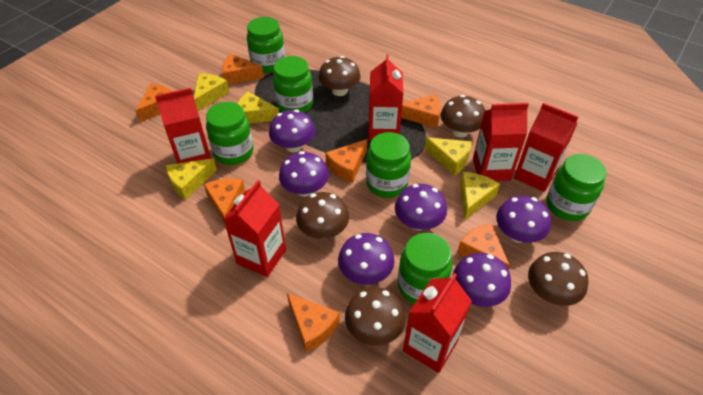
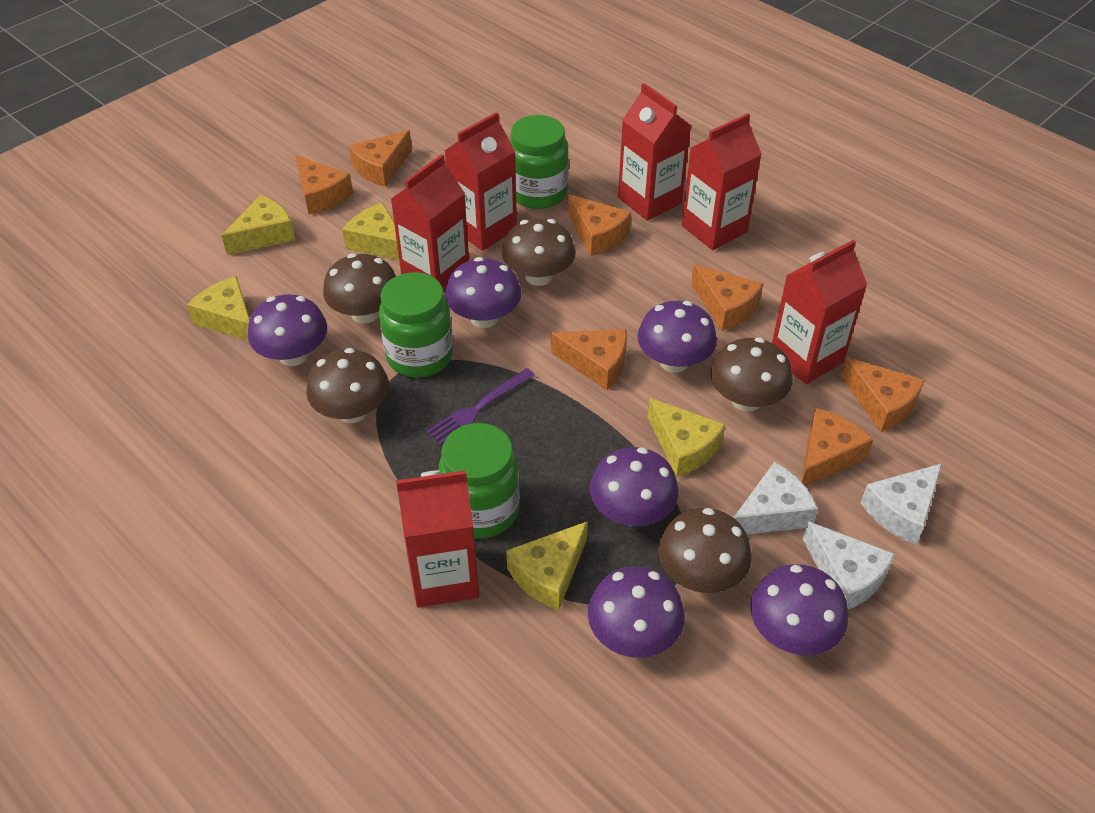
green jar: 6 -> 3
purple fork: 0 -> 1
white cheese: 0 -> 3

